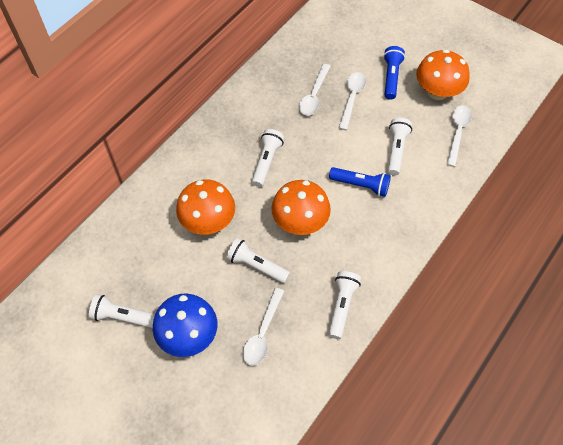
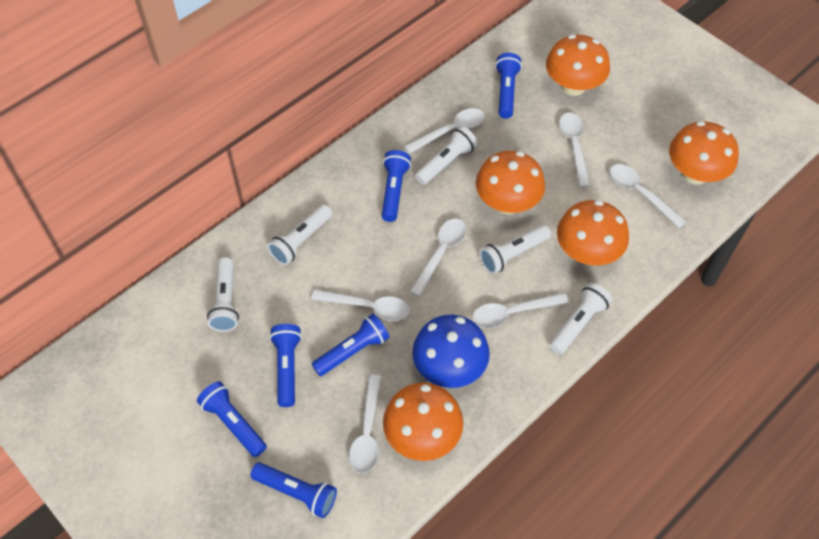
blue flashlight: 2 -> 6
orange mushroom: 3 -> 5
white spoon: 4 -> 7

